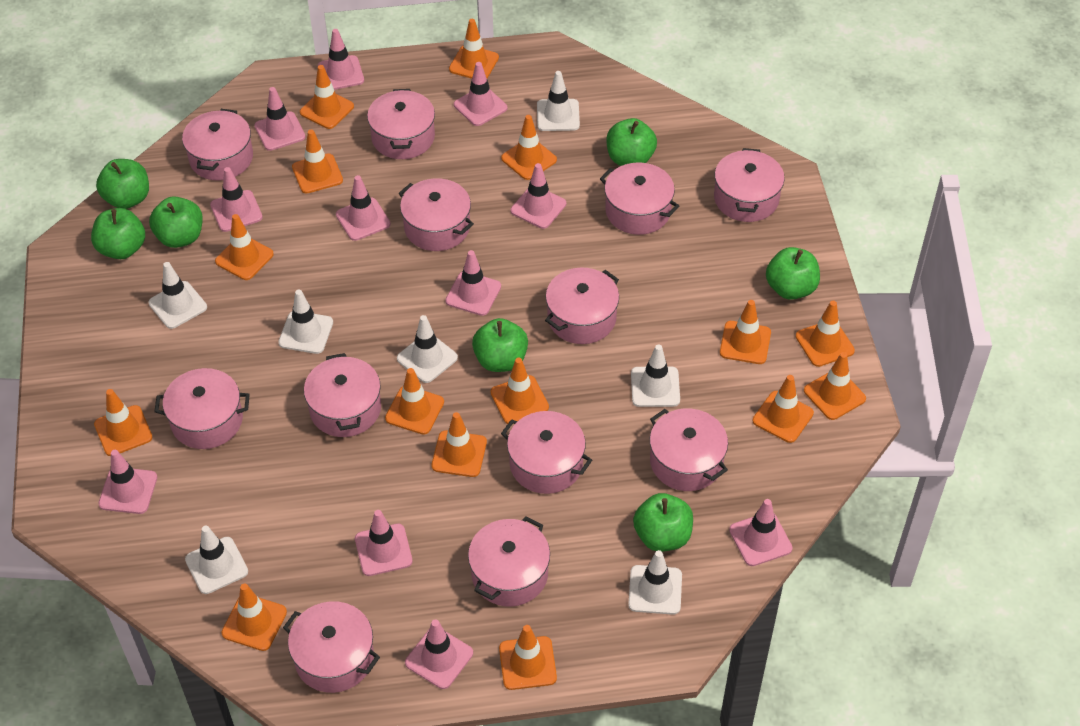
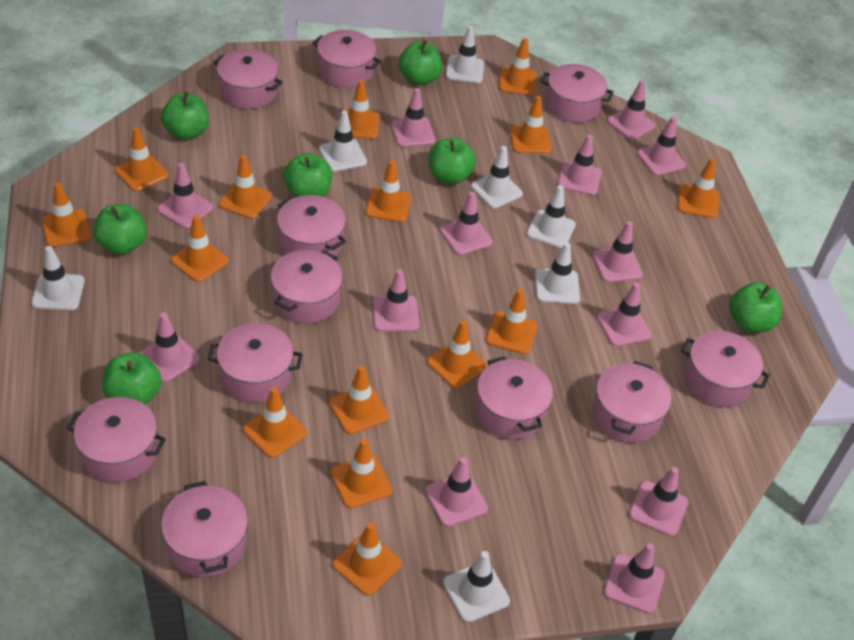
pink pot: 12 -> 11
pink traffic cone: 11 -> 13

